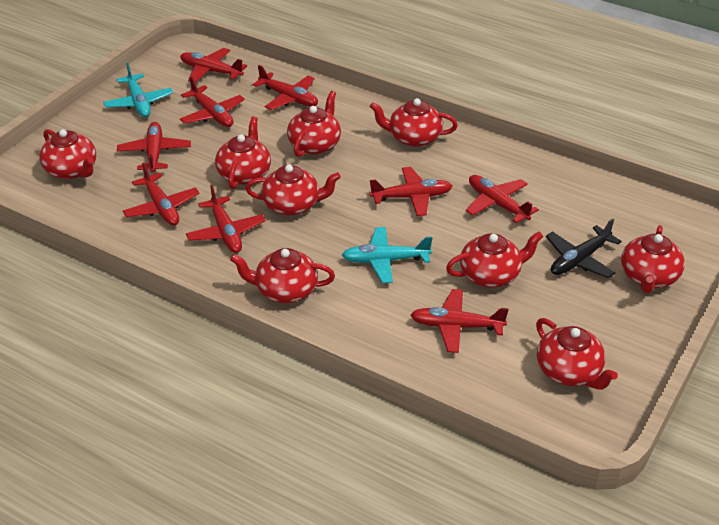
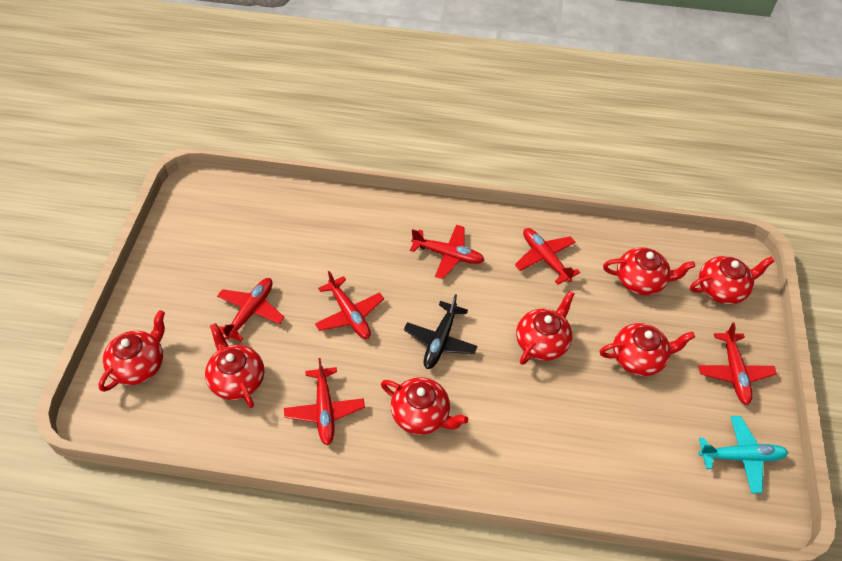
red plane: 9 -> 6
red teapot: 9 -> 7
turquoise plane: 2 -> 1

